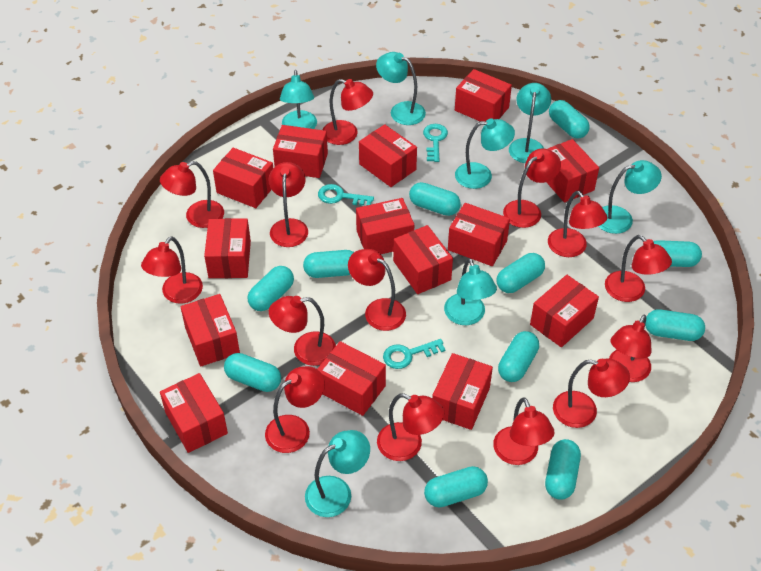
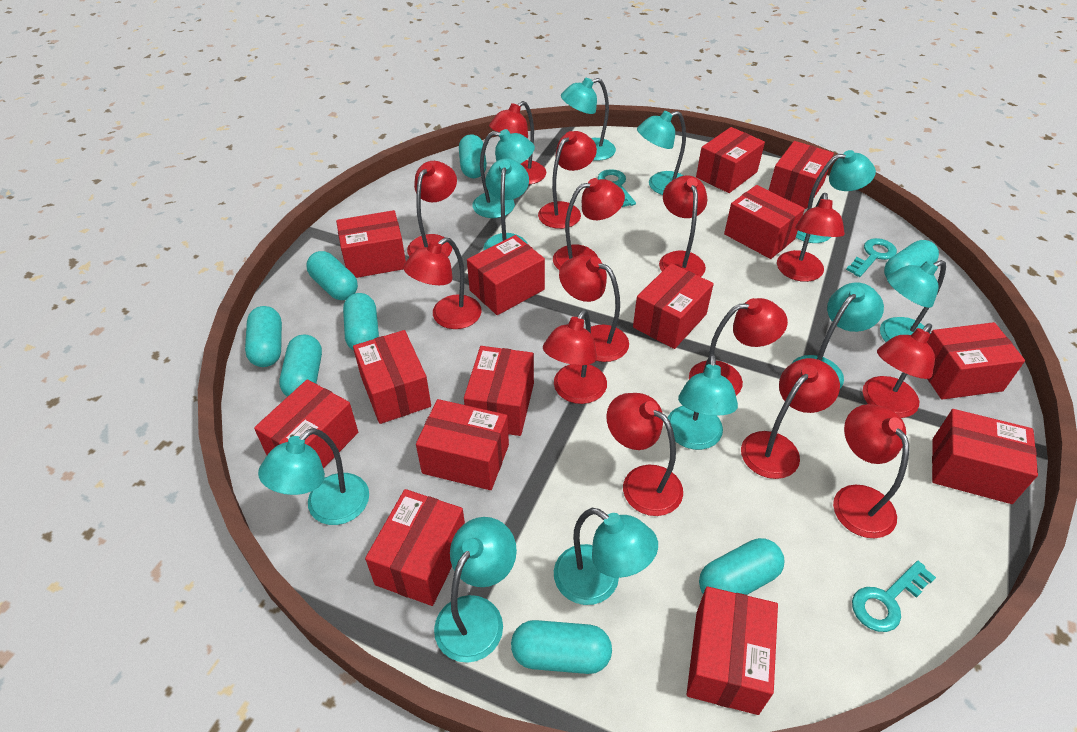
turquoise capsule: 11 -> 8
turquoise lamp: 7 -> 11

